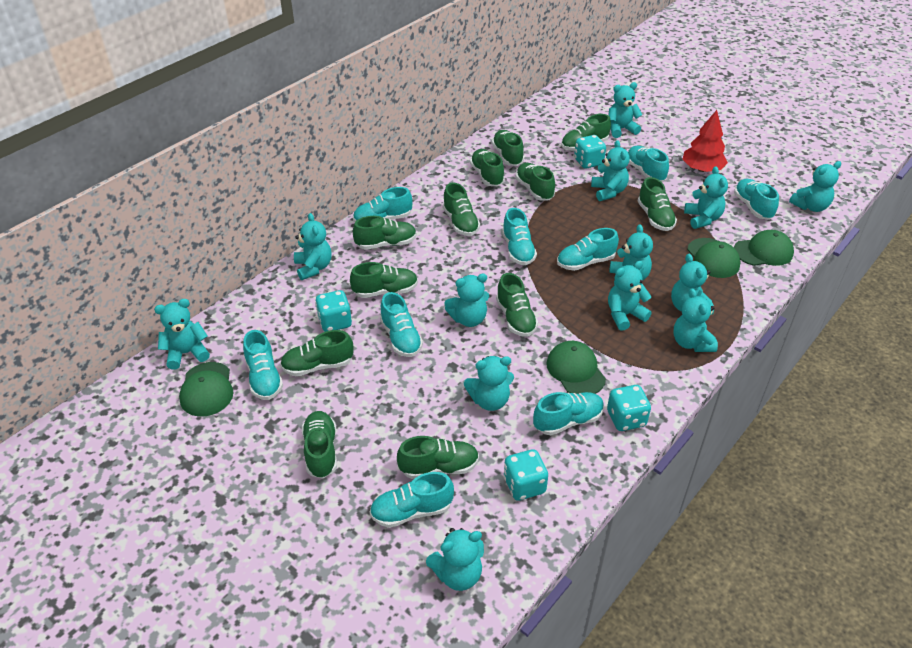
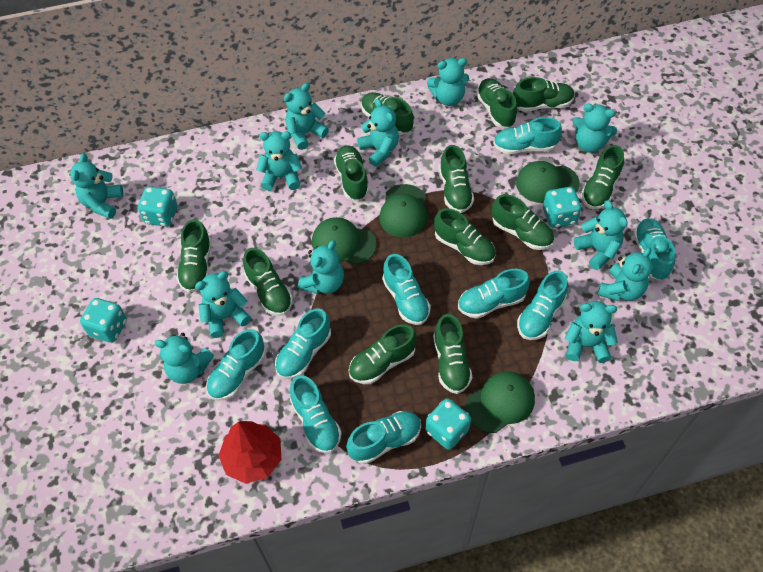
turquoise teddy bear: 13 -> 12

